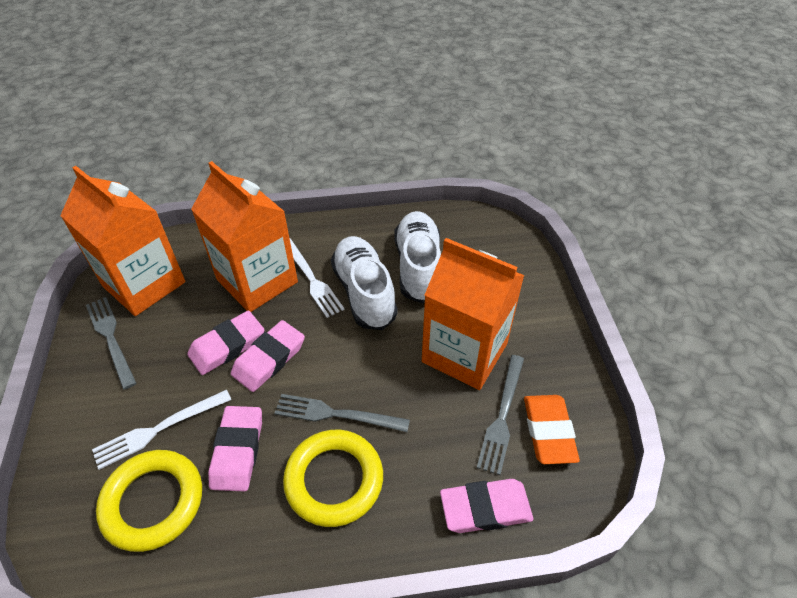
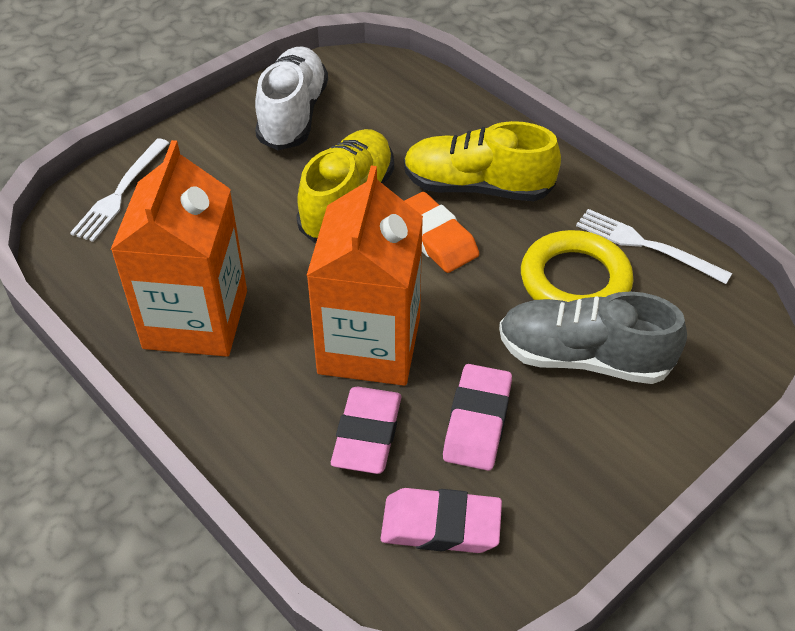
grey fork: 3 -> 0
grey shoe: 0 -> 1
orange carton: 3 -> 2
pink eraser: 4 -> 3
white shoe: 2 -> 1
yellow ring: 2 -> 1
yellow shoe: 0 -> 2

